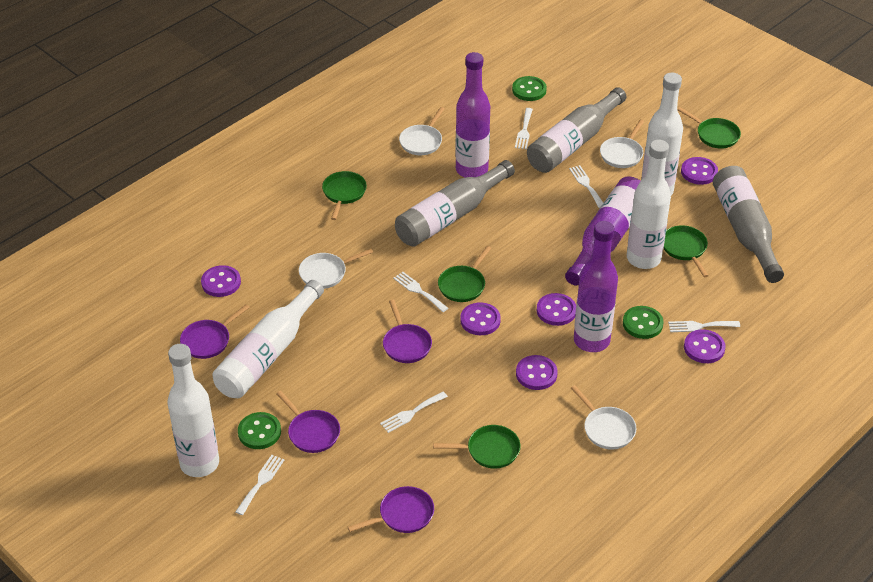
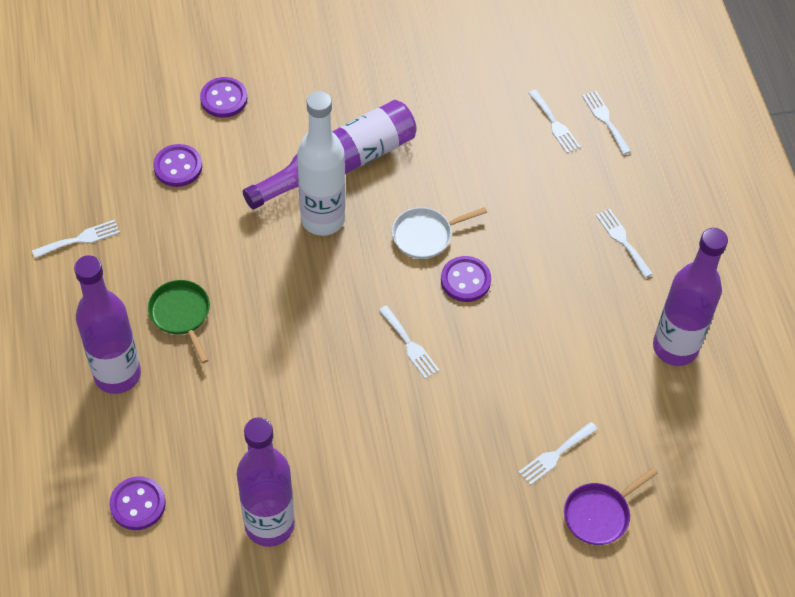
green button: 3 -> 0
green pan: 5 -> 1
grey bottle: 3 -> 0
purple bottle: 3 -> 4
purple button: 6 -> 4
purple pan: 4 -> 1
white bottle: 4 -> 1
white pan: 4 -> 1

